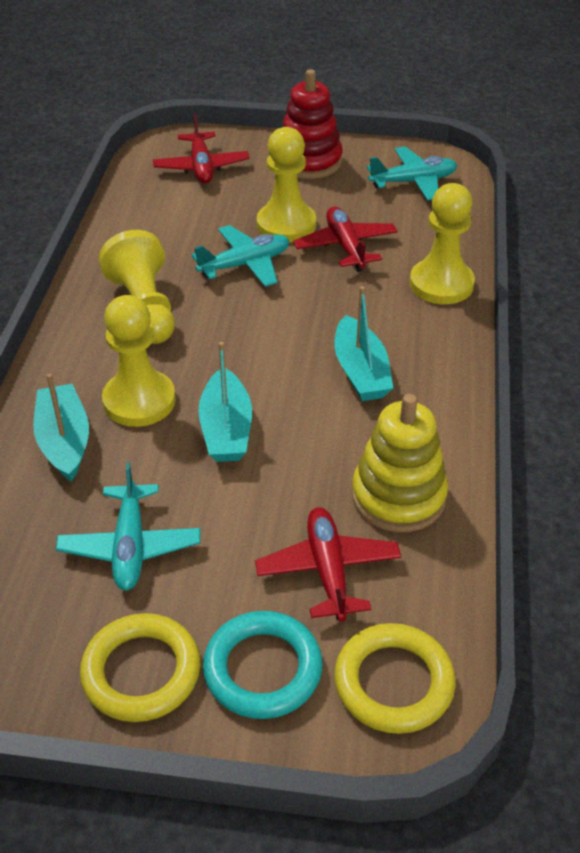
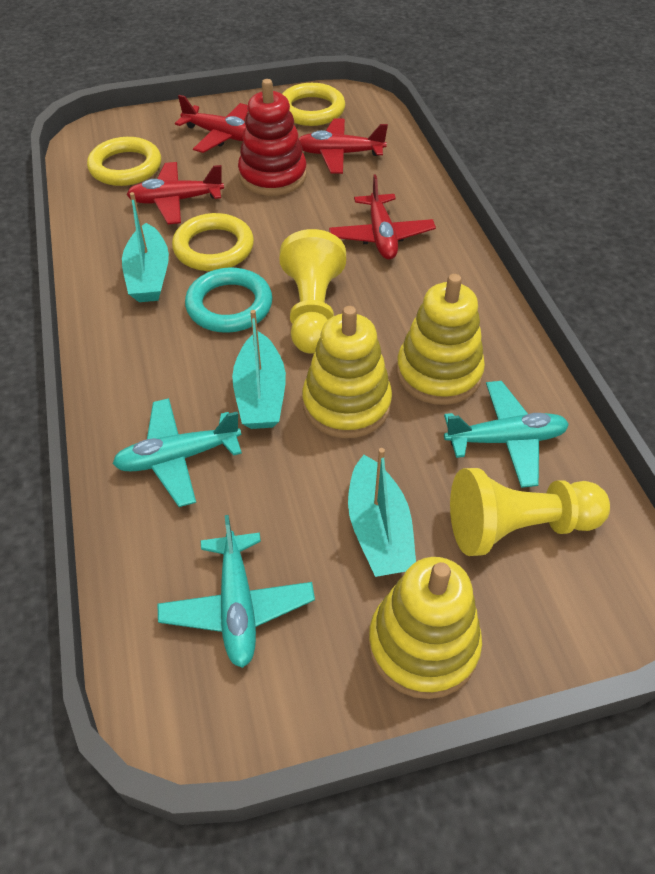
red plane: 3 -> 4
yellow pawn: 4 -> 2
yellow ring: 2 -> 3
yellow stacking toy: 1 -> 3

